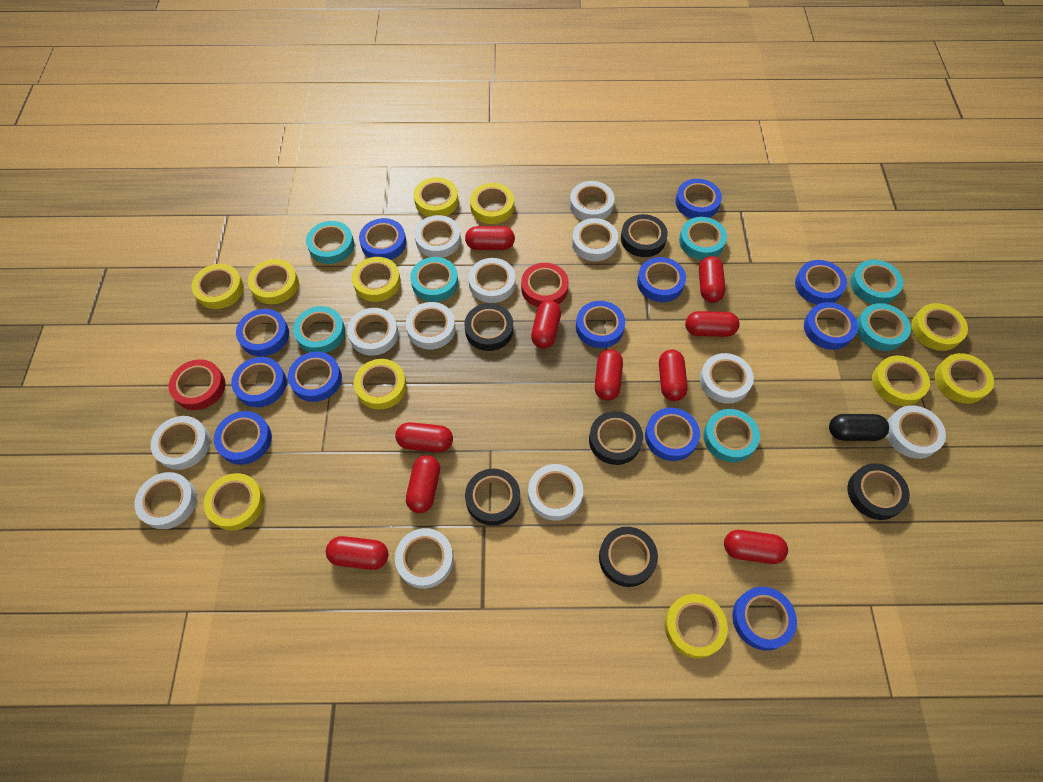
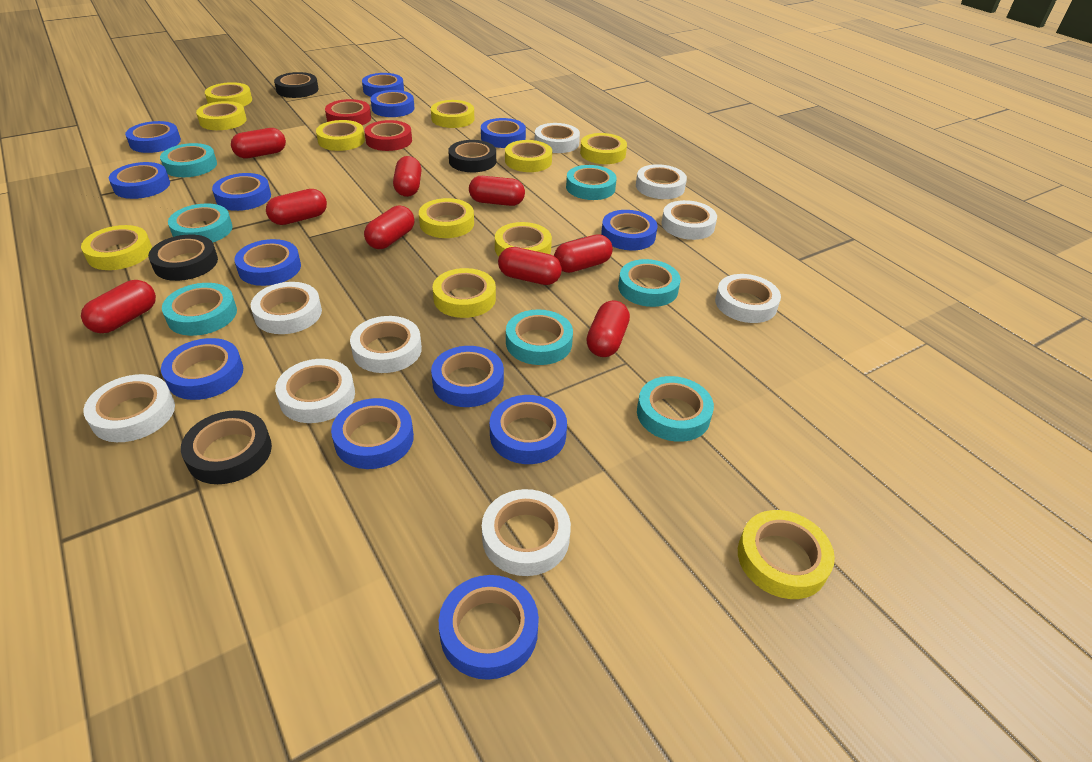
black capsule: 1 -> 0
black tape: 6 -> 4
blue tape: 12 -> 13
red capsule: 10 -> 9
white tape: 12 -> 9

